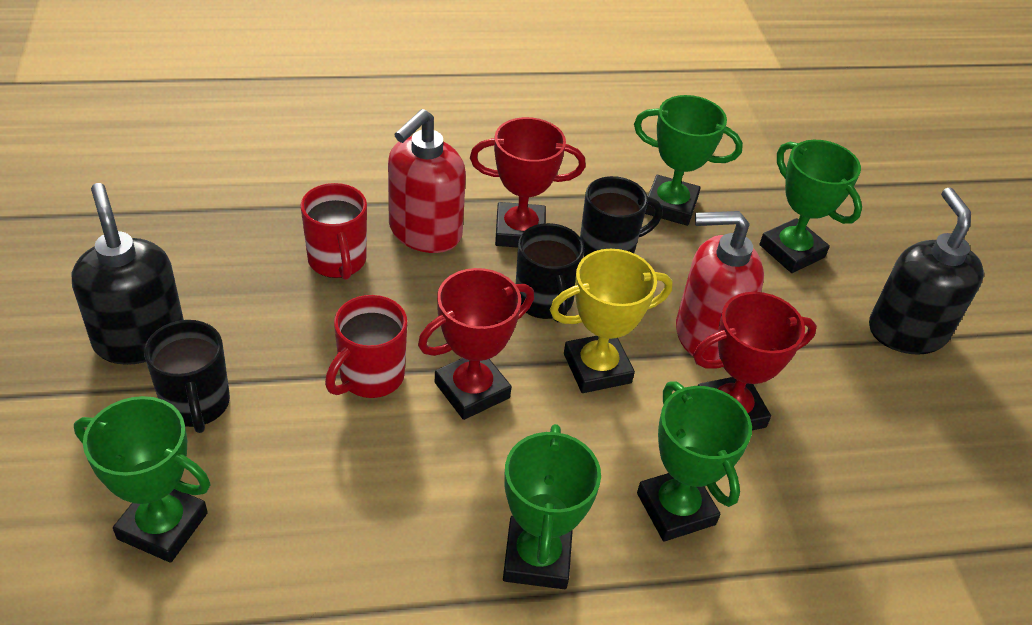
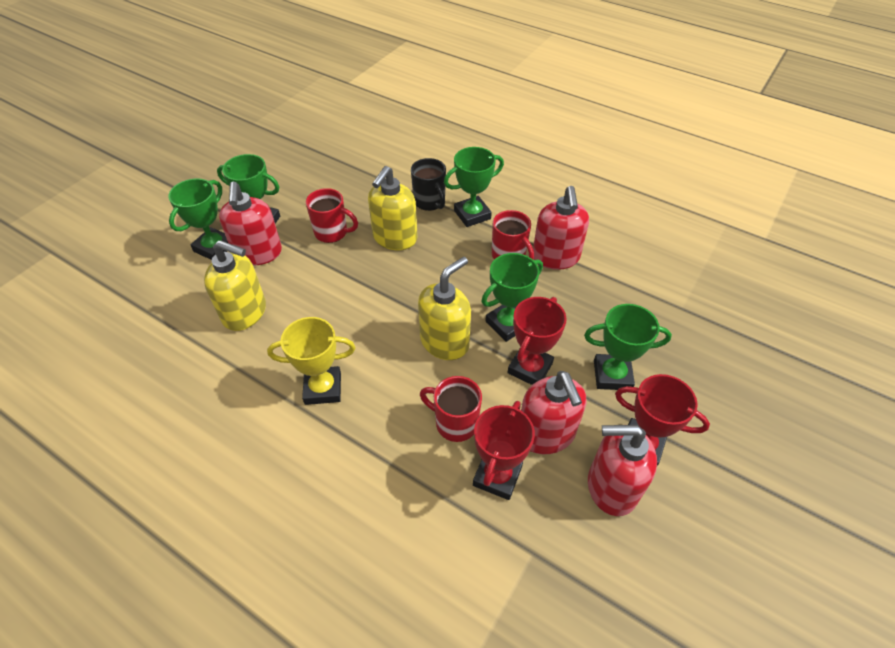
black mug: 3 -> 1
black soap dispenser: 2 -> 0
red mug: 2 -> 3
red soap dispenser: 2 -> 4
yellow soap dispenser: 0 -> 3

